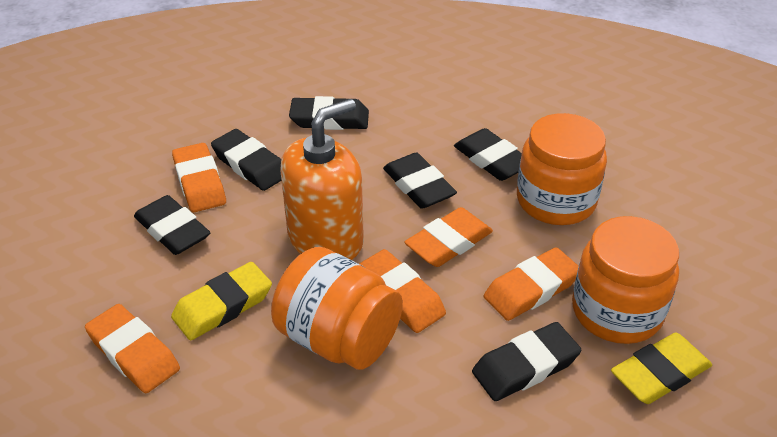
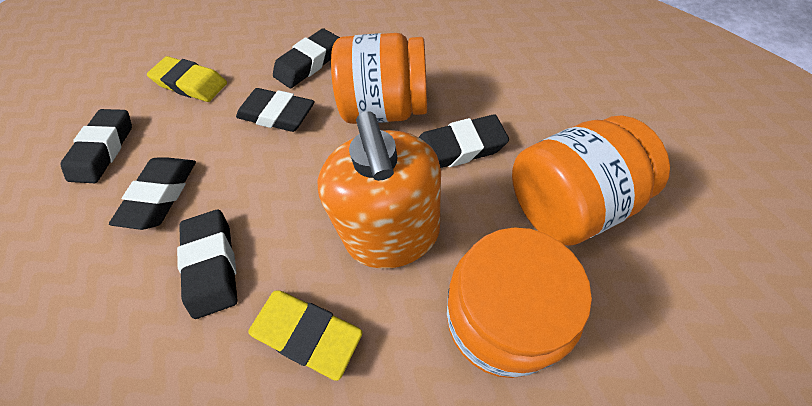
orange eraser: 5 -> 0

